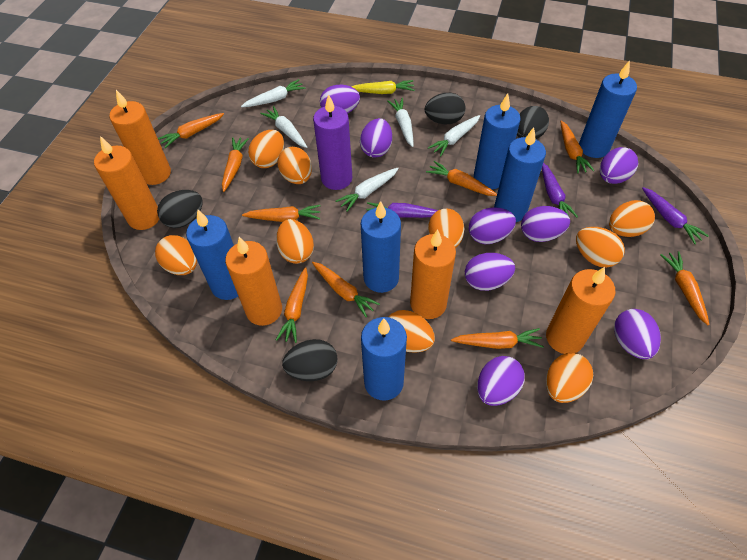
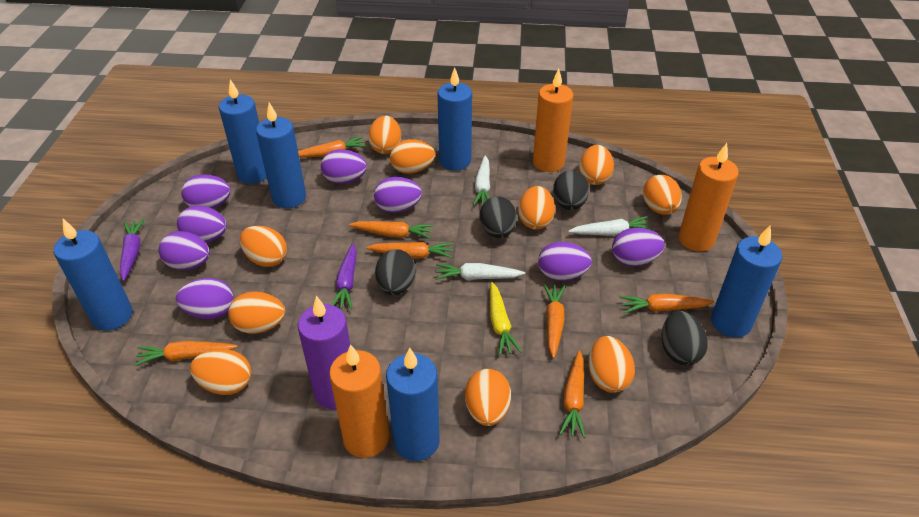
orange candle: 5 -> 3
orange carrot: 9 -> 7
orange egg: 9 -> 10
purple carrot: 3 -> 2
white carrot: 5 -> 3

